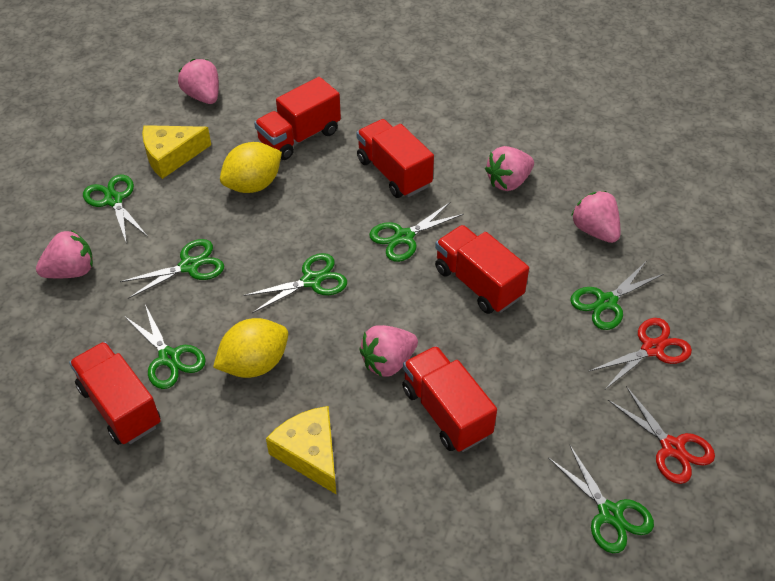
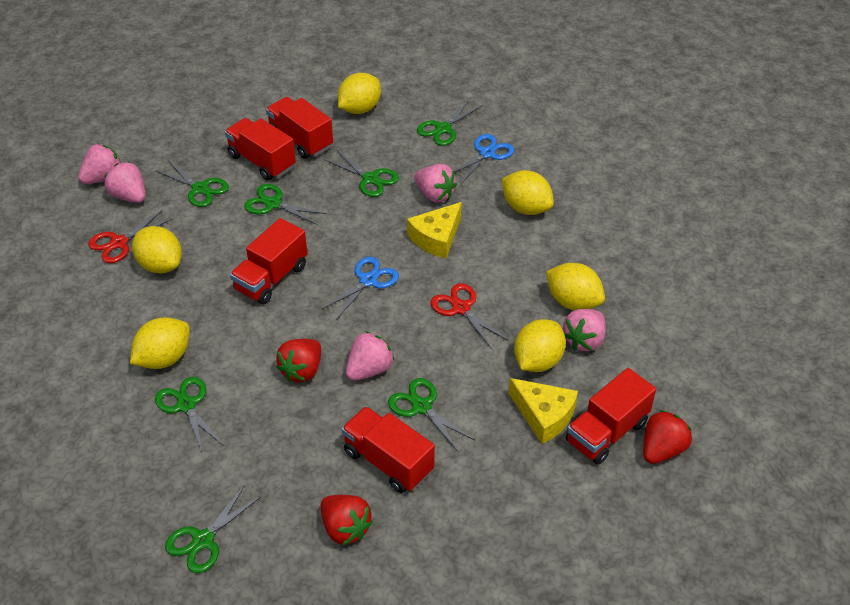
blue scissors: 0 -> 2
red strawberry: 0 -> 3
yellow lemon: 2 -> 6

